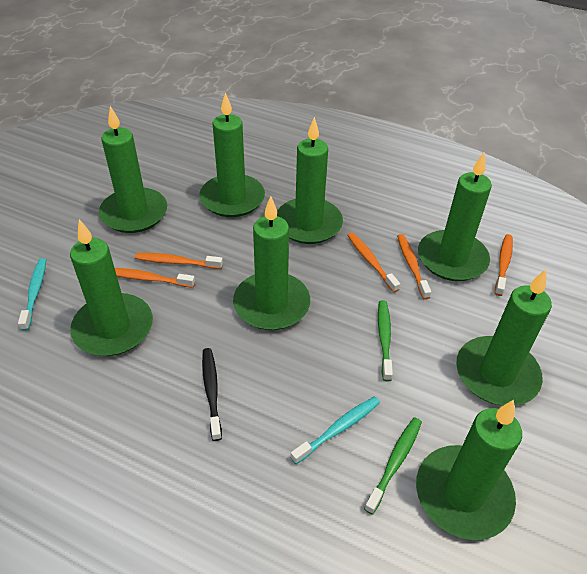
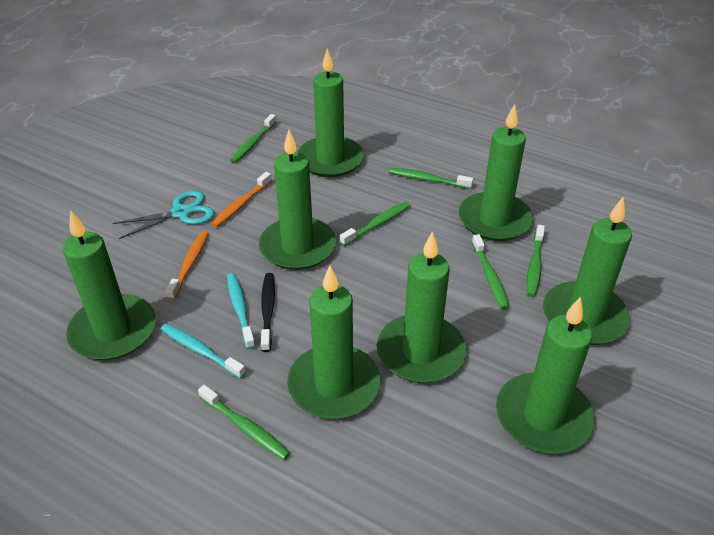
green toothbrush: 2 -> 6
orange toothbrush: 5 -> 2
turquoise scissors: 0 -> 1

